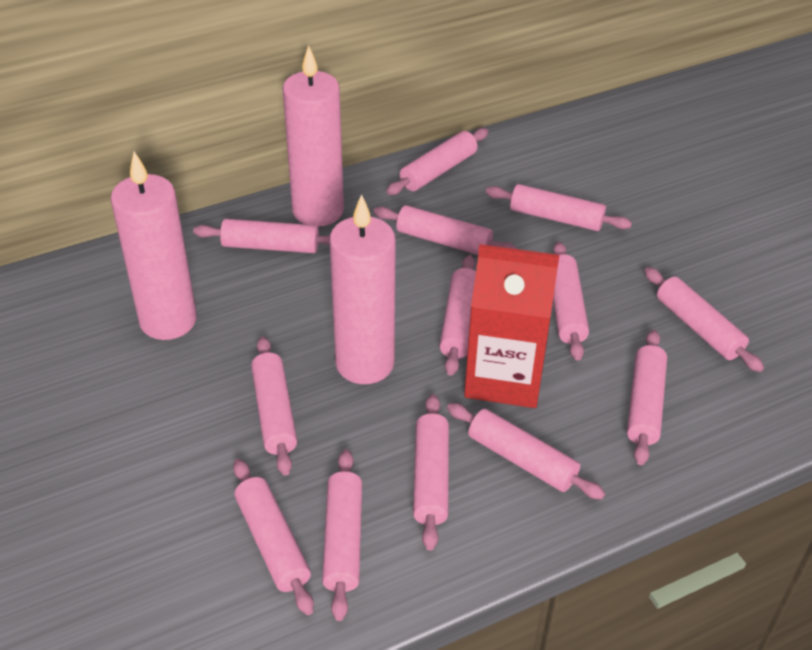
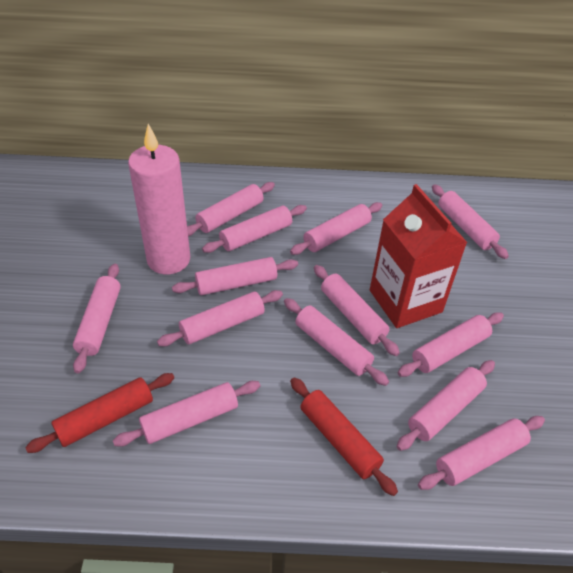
pink candle: 3 -> 1
red rolling pin: 0 -> 2

